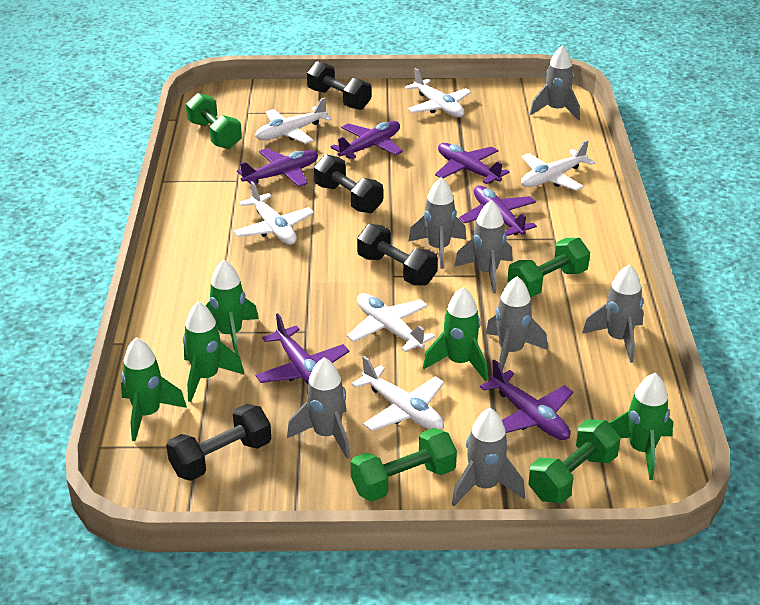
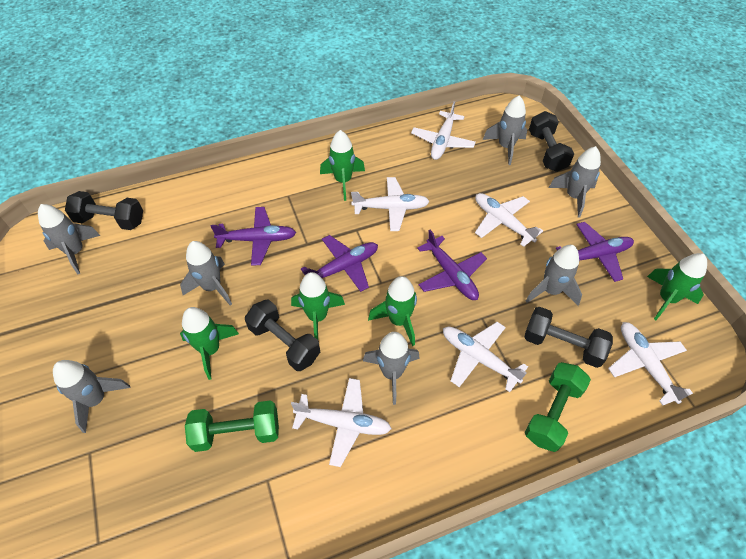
green dumbbell: 4 -> 2
purple plane: 6 -> 4

